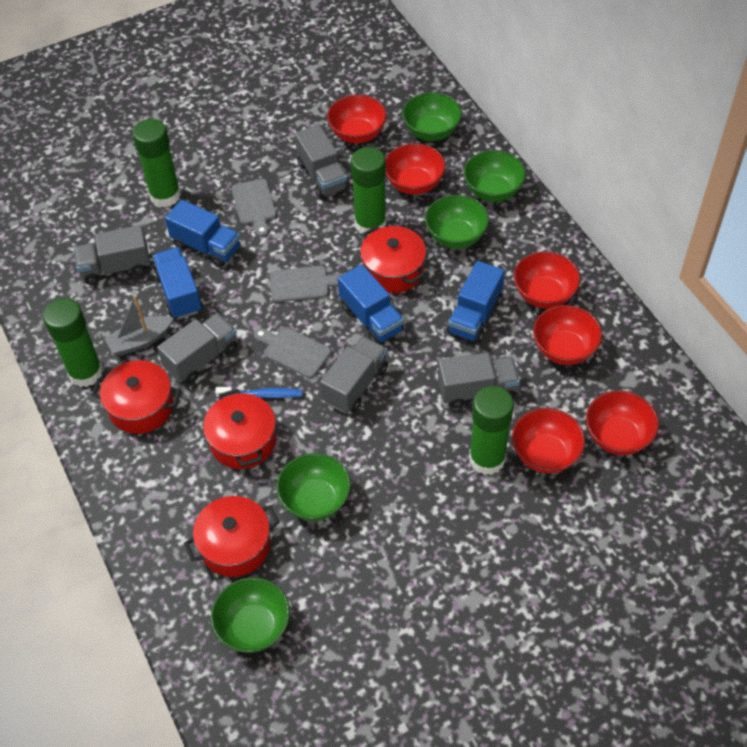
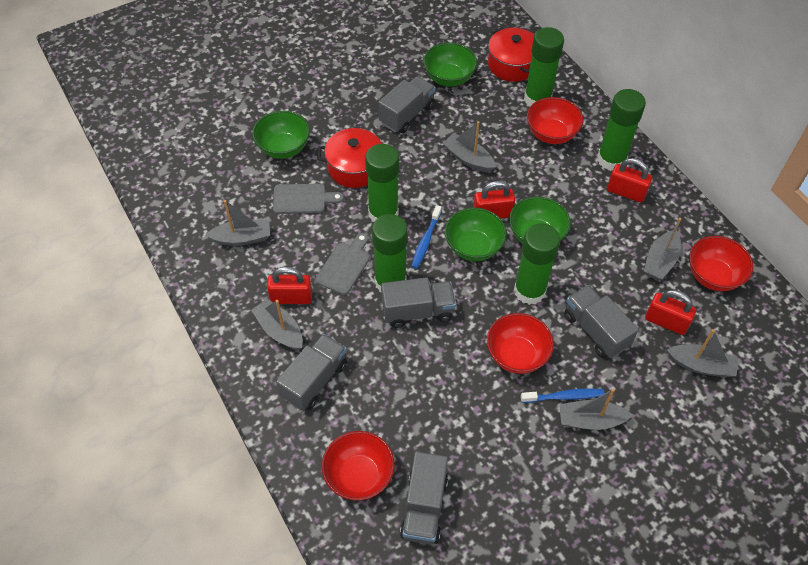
blue toothbrush: 1 -> 2
blue truck: 4 -> 0
green bowl: 5 -> 4
green glue stick: 4 -> 5
grey boat: 1 -> 6
grey cutting board: 3 -> 2
red bowl: 6 -> 4
red padlock: 0 -> 4
red pot: 4 -> 2

